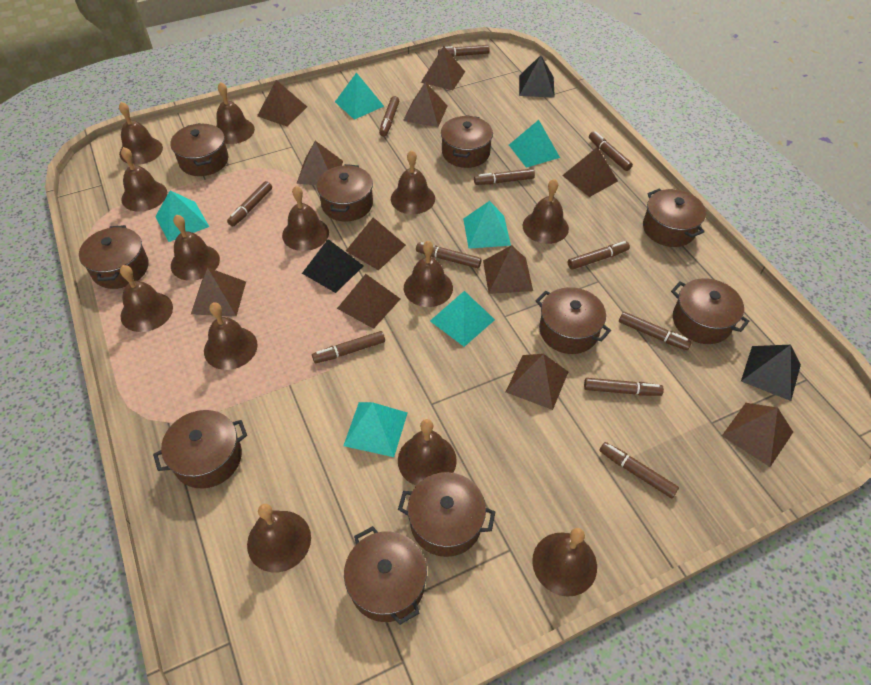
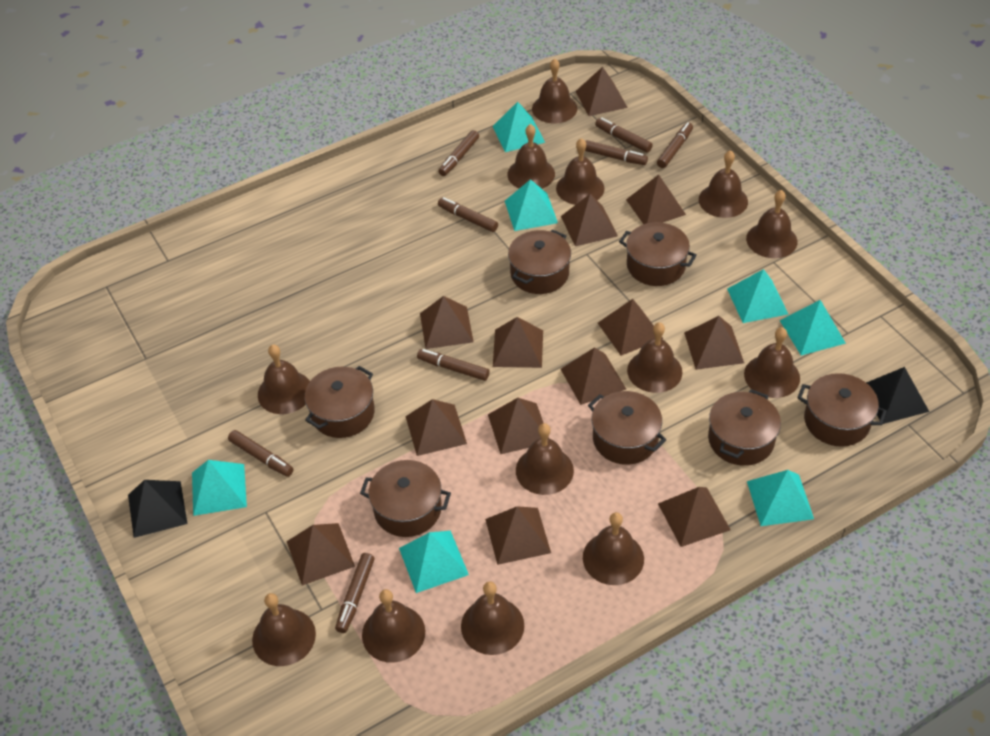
black pyramid: 3 -> 2
brown marker: 11 -> 8
brown pot: 10 -> 7
brown pyramid: 11 -> 13
turquoise pyramid: 6 -> 7

